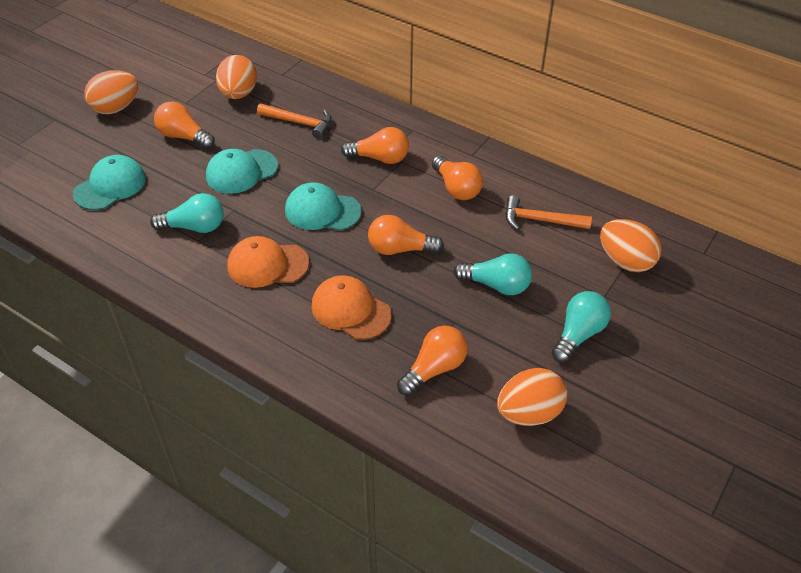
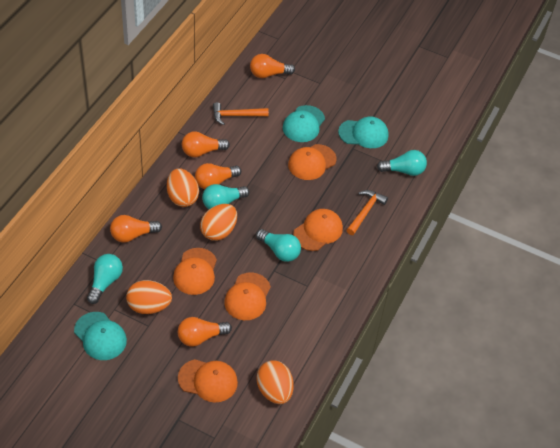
orange cap: 2 -> 5
turquoise light bulb: 3 -> 4

